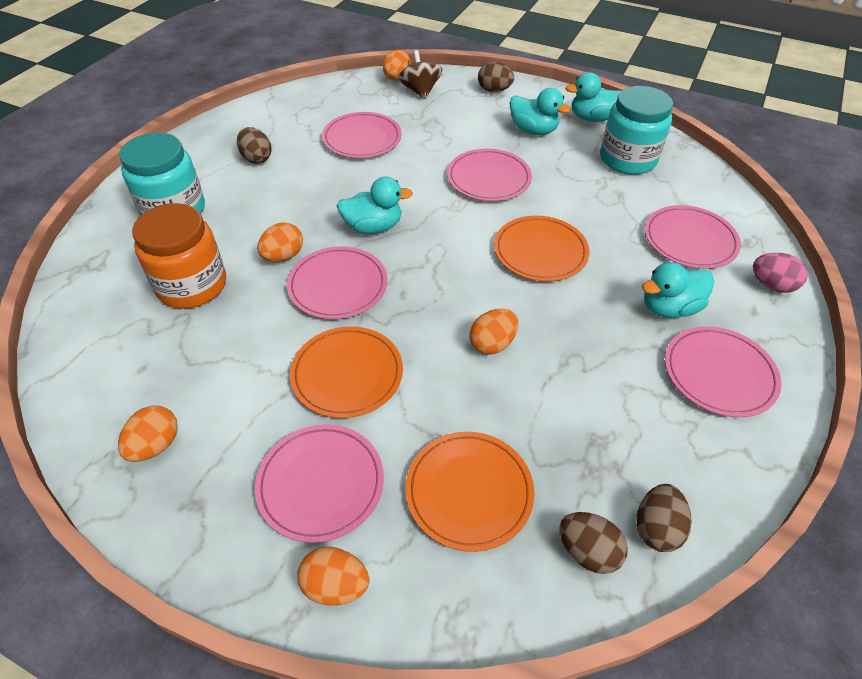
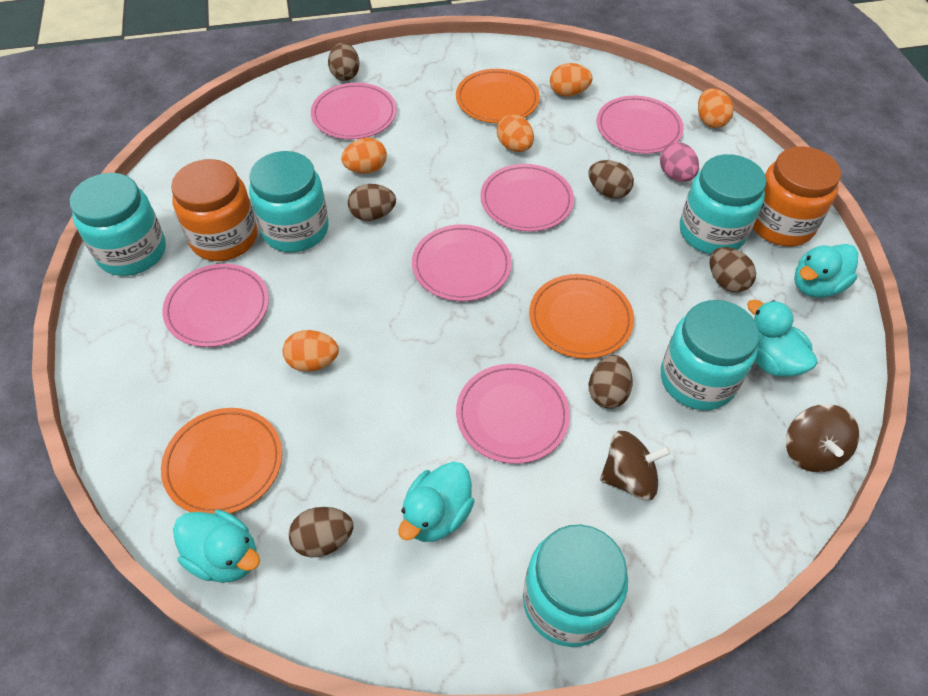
brown egg: 4 -> 6
brown spinning top: 1 -> 2
orange jar: 1 -> 2
turquoise jar: 2 -> 5

